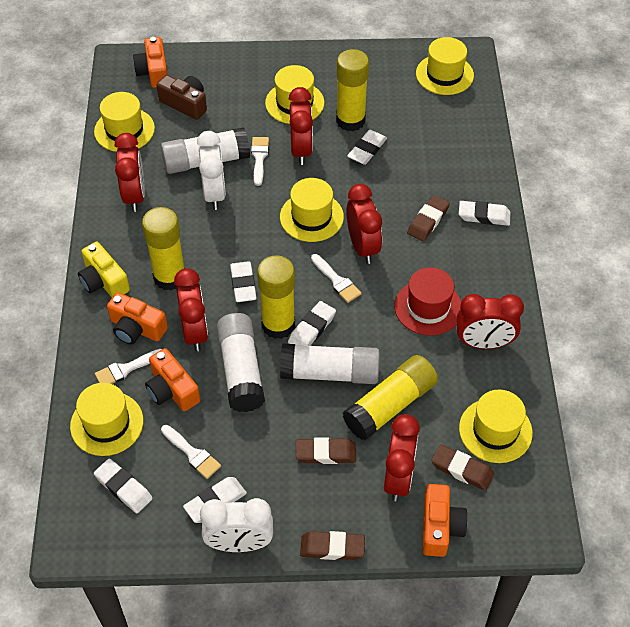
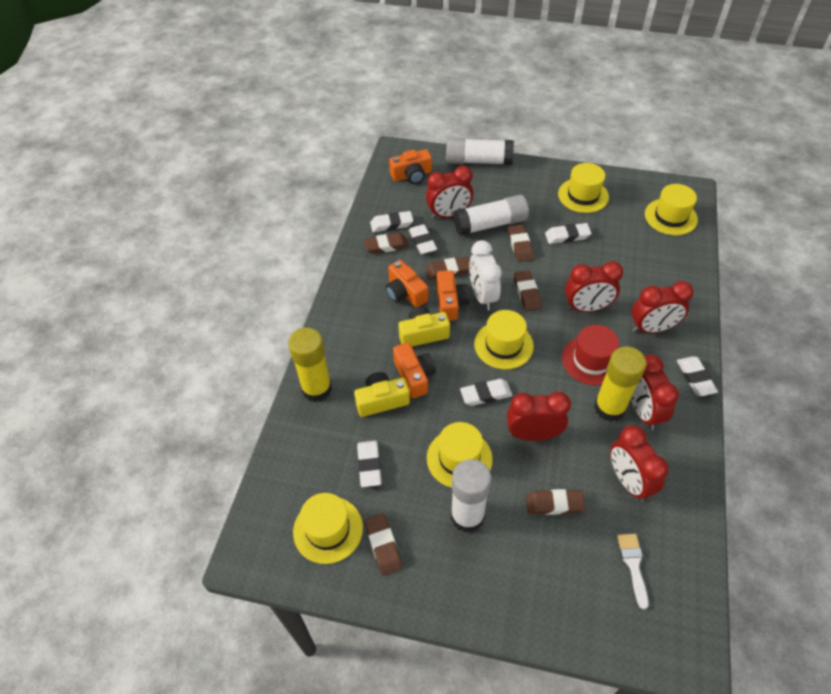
brown camera: 1 -> 0
brown eraser: 4 -> 6
white brush: 4 -> 1
white clock: 2 -> 1
yellow camera: 1 -> 2
yellow glue stick: 4 -> 2
yellow hat: 6 -> 5

